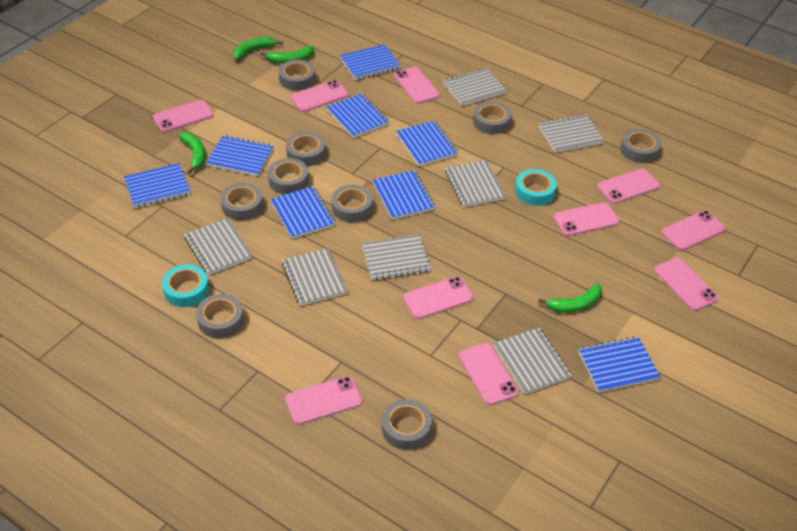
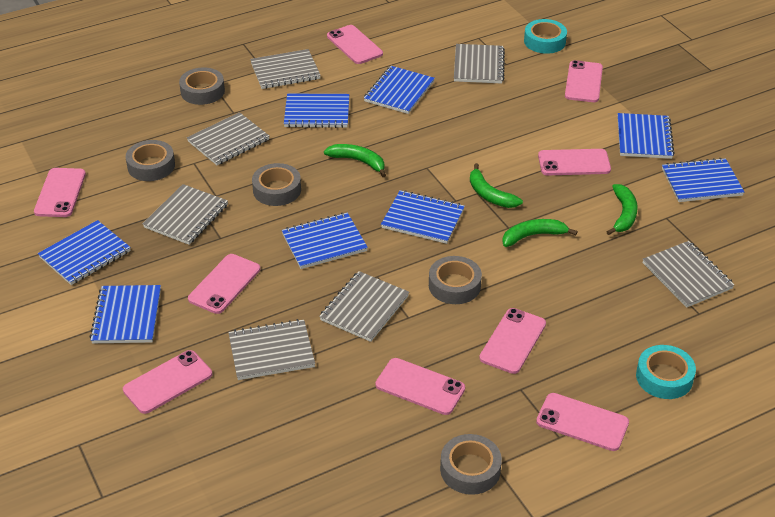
grey tape: 9 -> 5
pink phone: 10 -> 9

